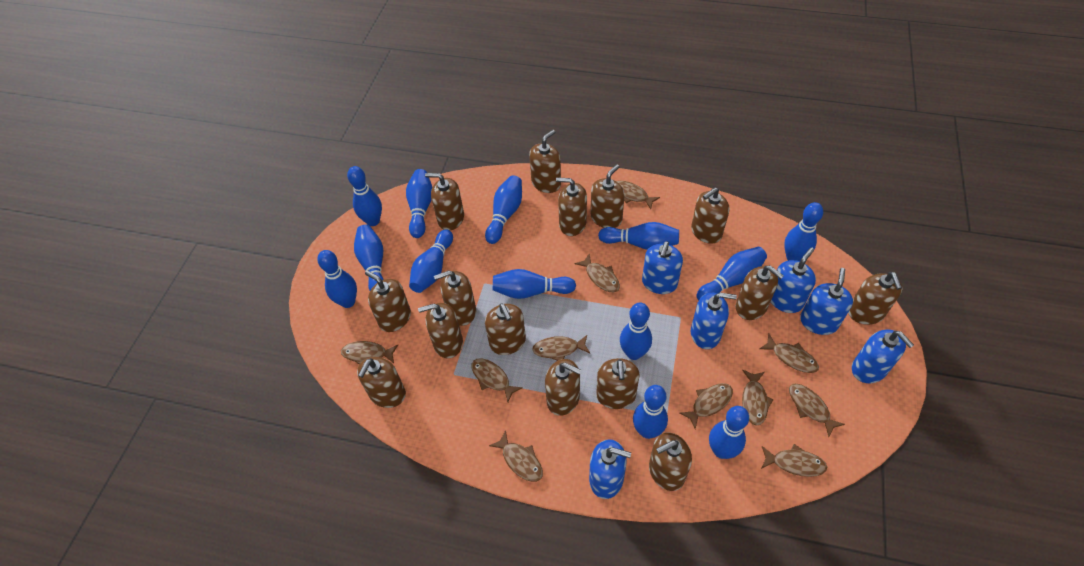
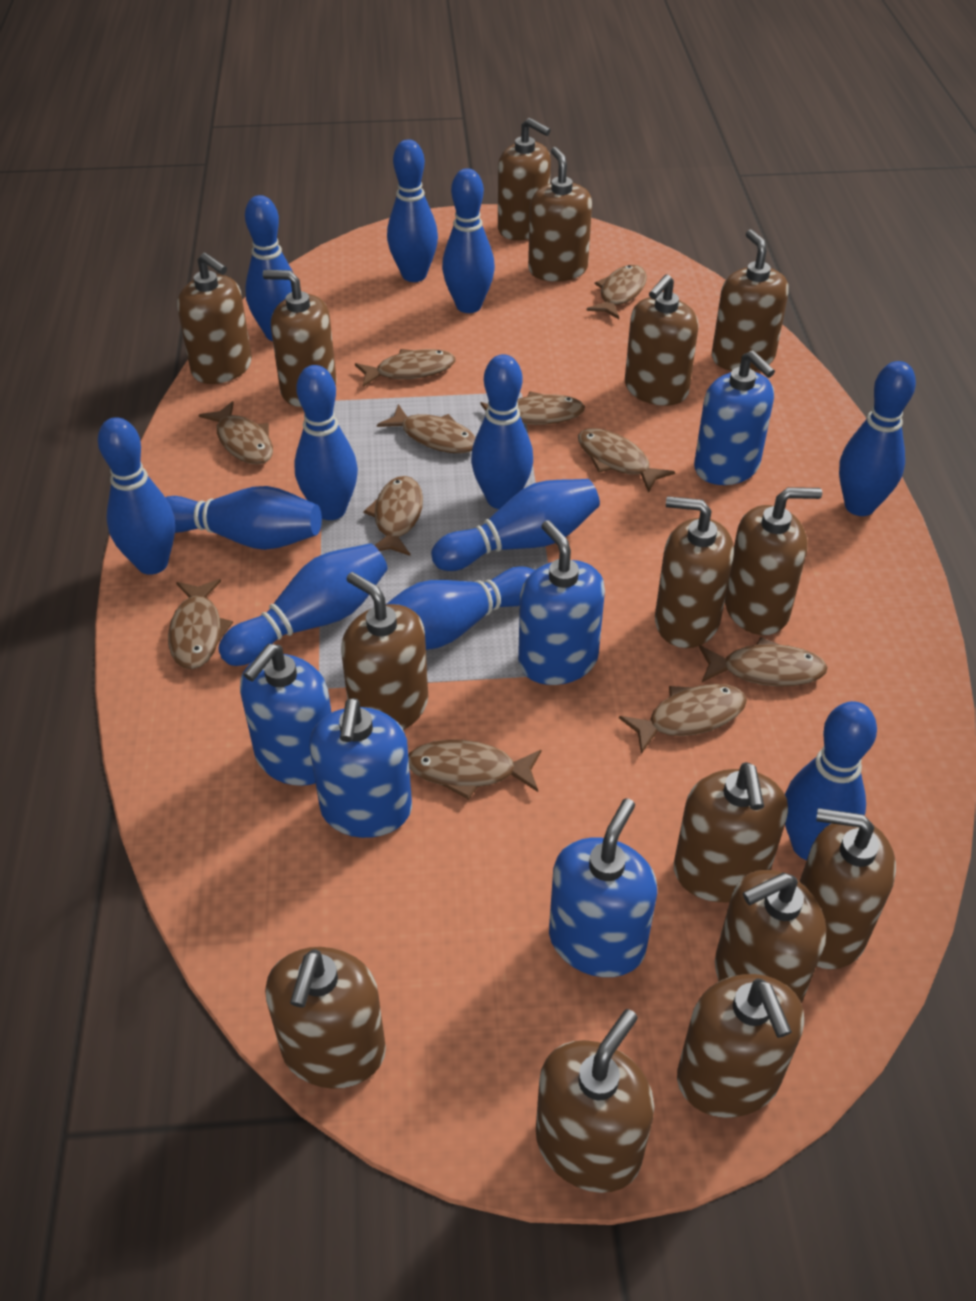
blue bowling pin: 13 -> 12
blue soap dispenser: 6 -> 5

